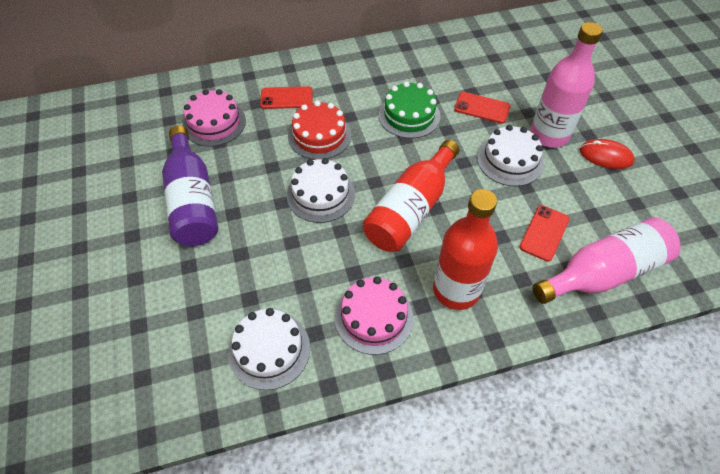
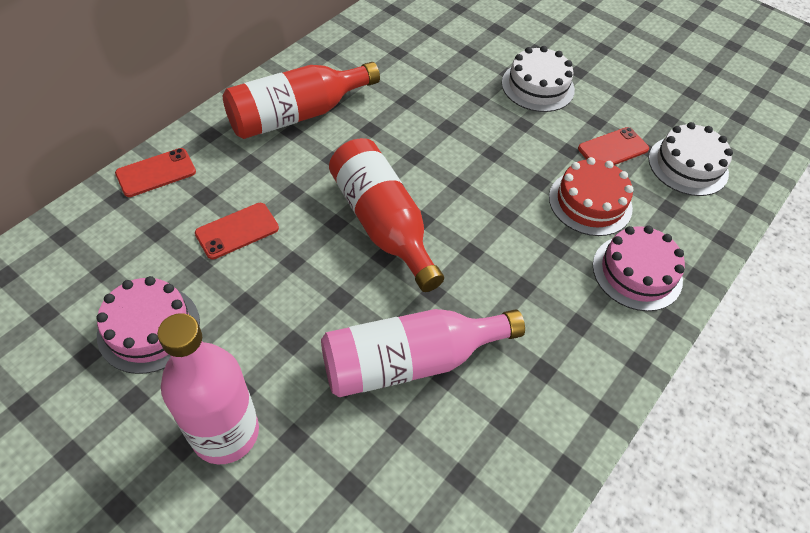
green cake: 1 -> 0
purple bottle: 1 -> 0
red mouse: 1 -> 0
white cake: 3 -> 2

